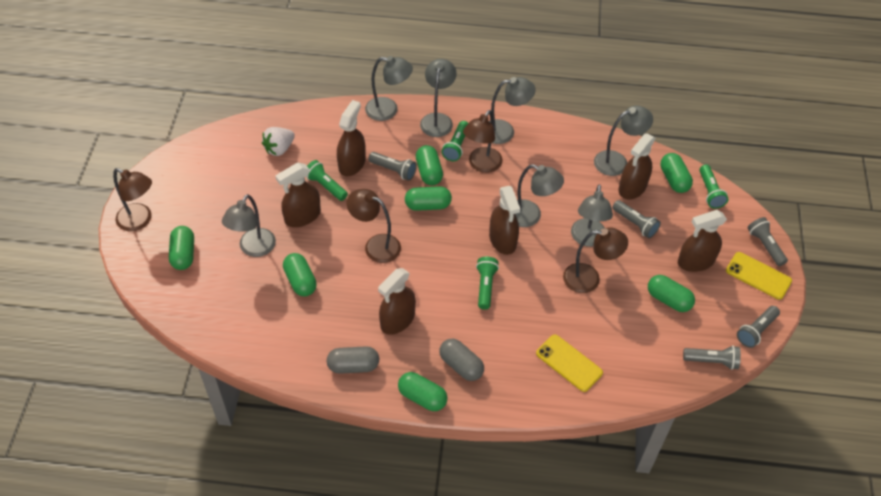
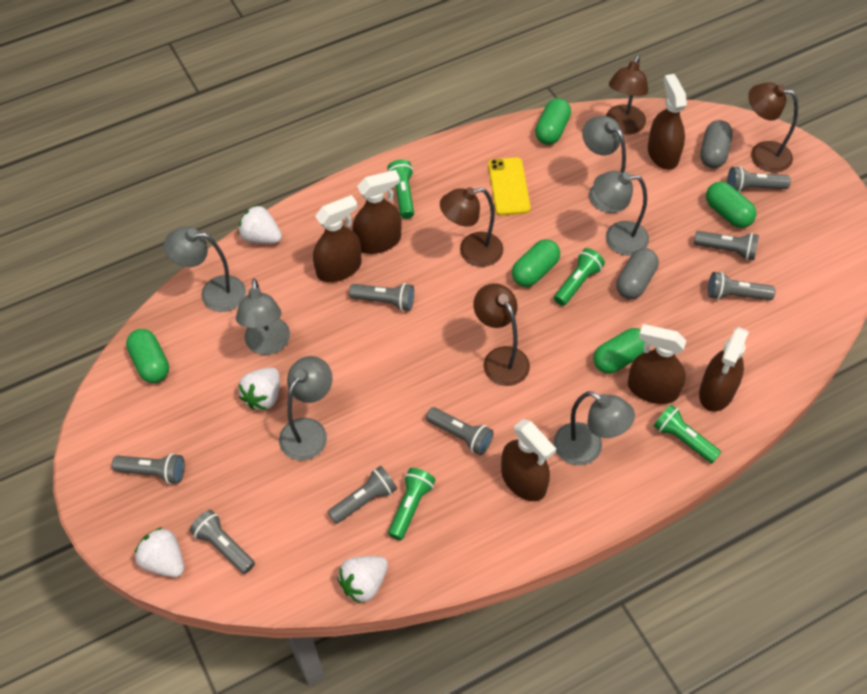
green capsule: 7 -> 5
grey flashlight: 5 -> 8
grey lamp: 7 -> 6
white strawberry: 1 -> 4
yellow phone: 2 -> 1

